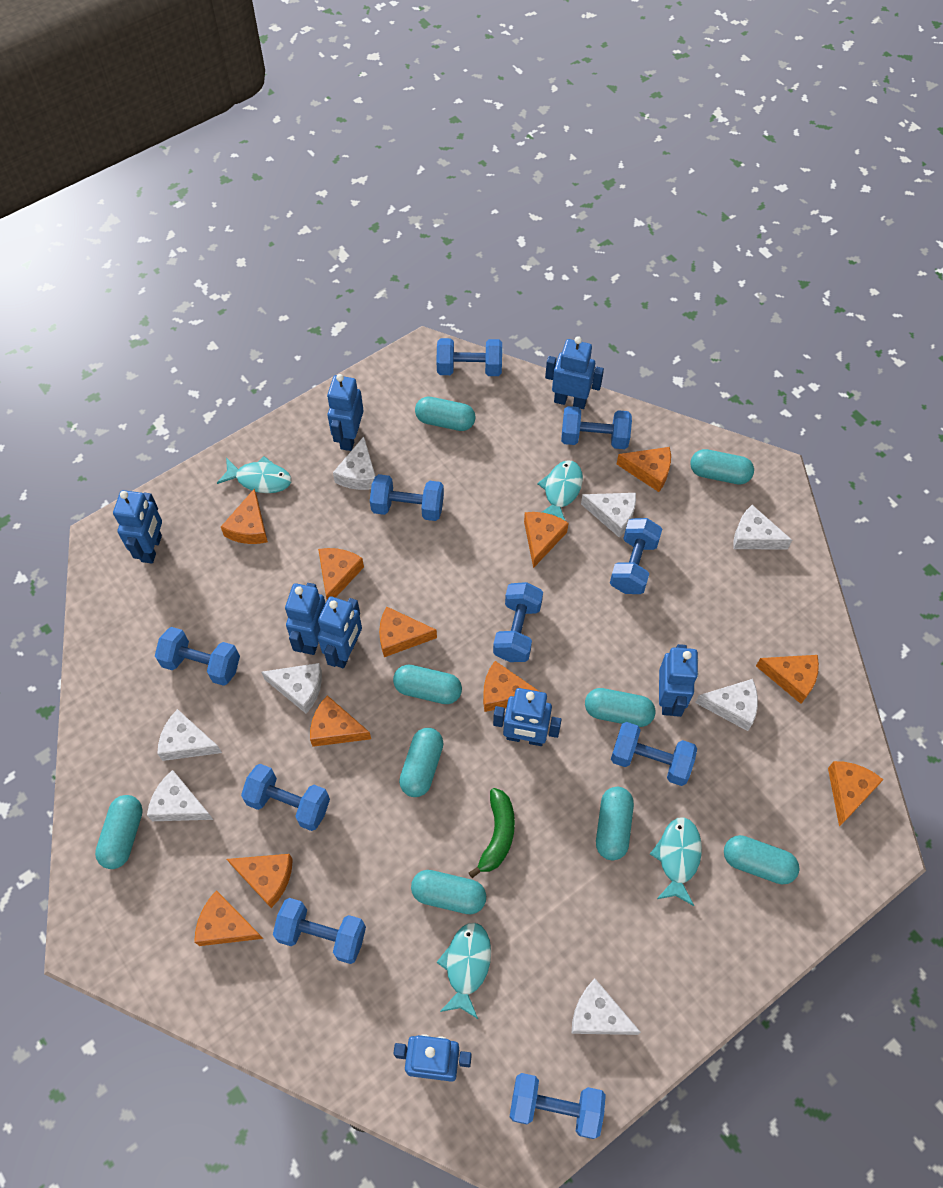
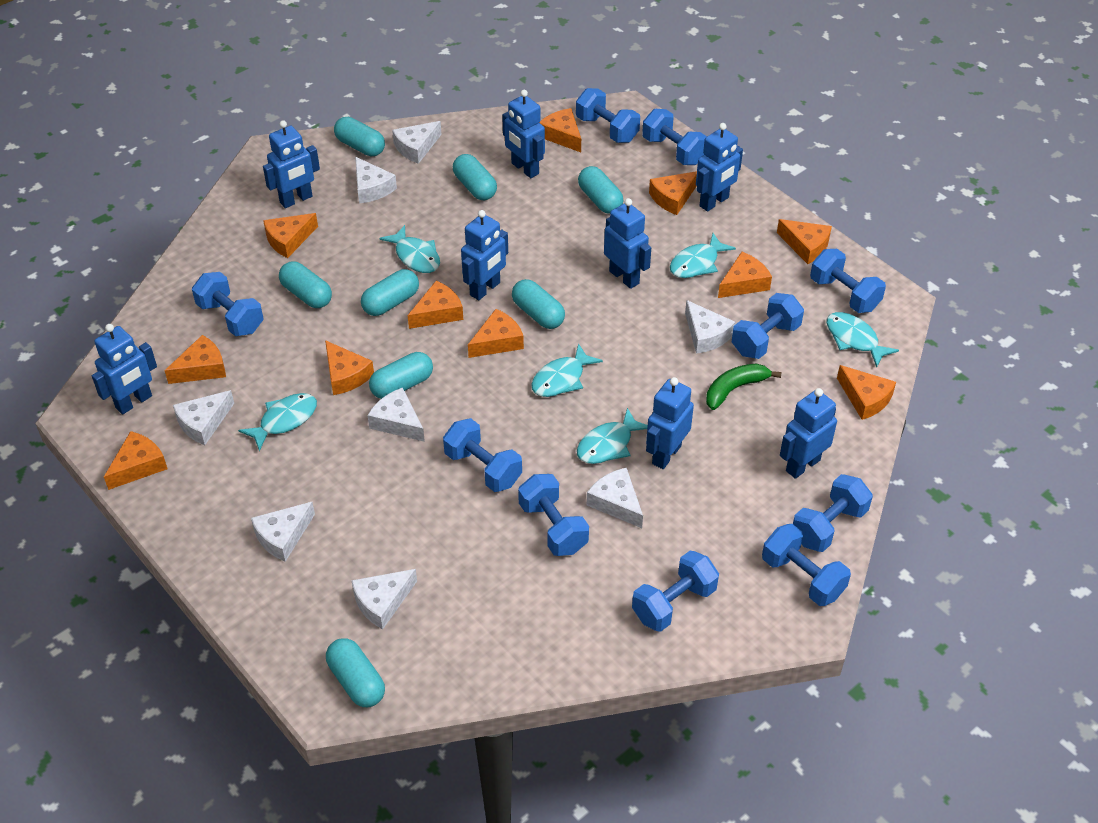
turquoise capsule: 9 -> 8
turquoise fish: 4 -> 6

